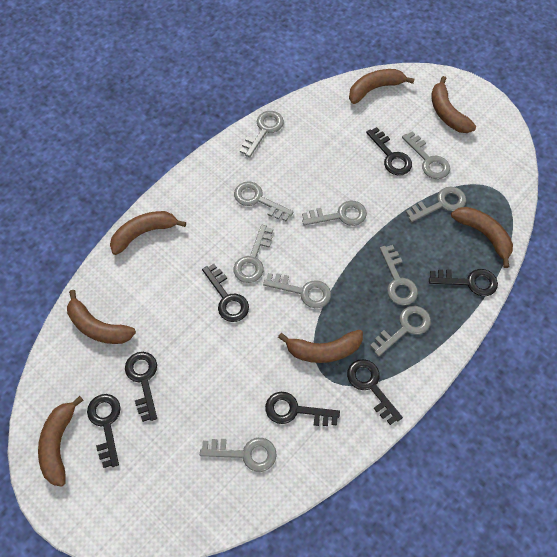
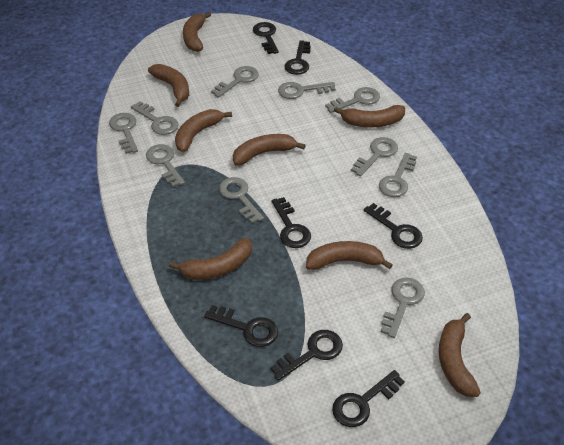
brown banana: 7 -> 8

